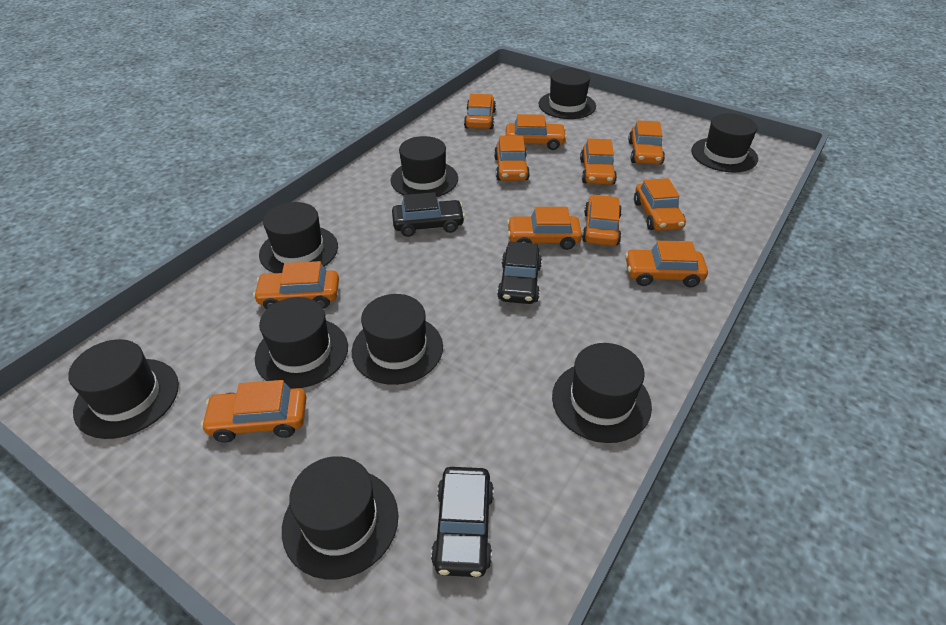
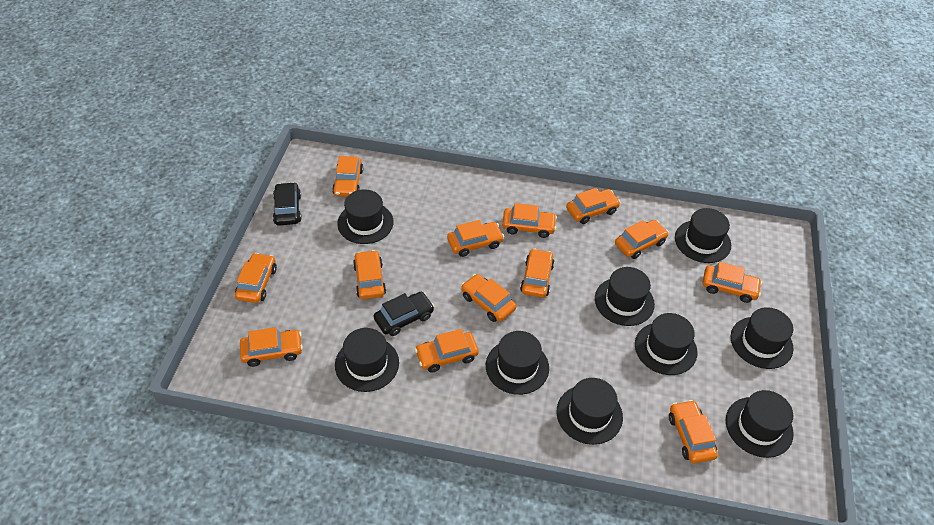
black car: 3 -> 2
orange car: 11 -> 13

